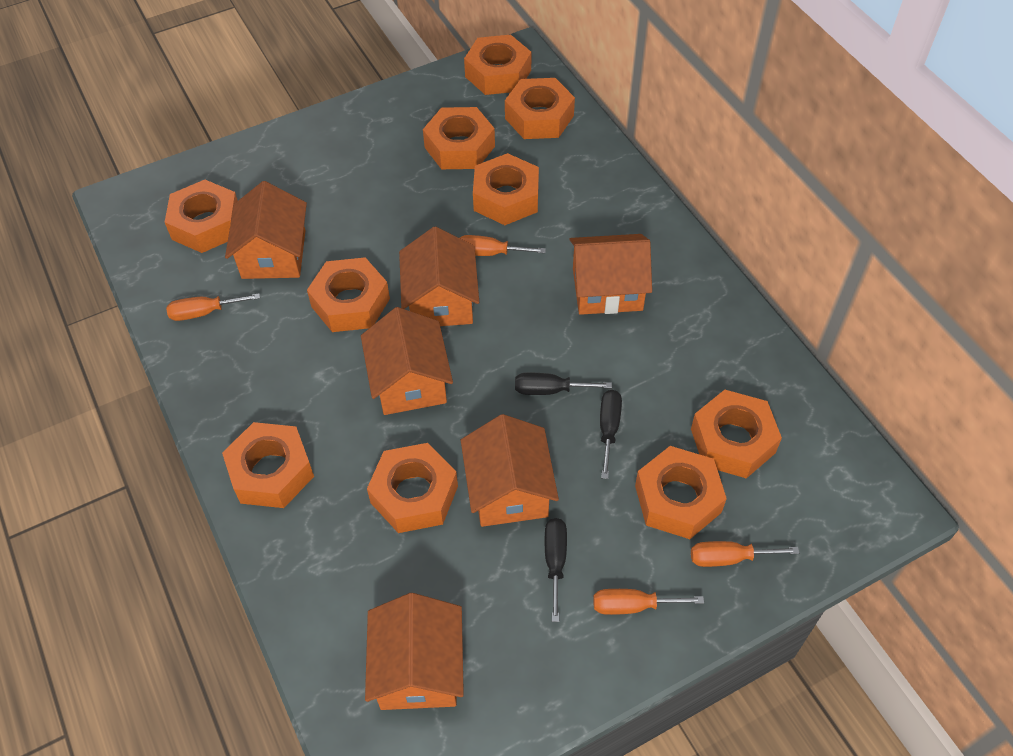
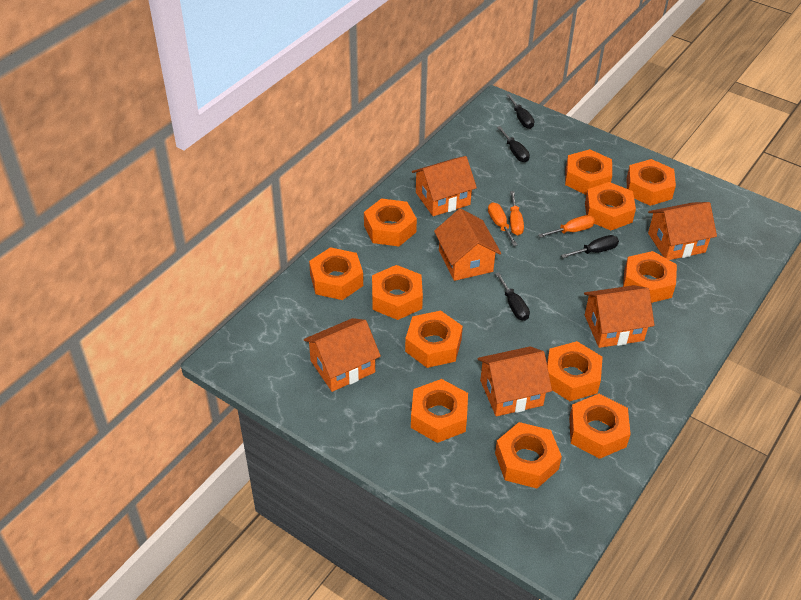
black screwdriver: 3 -> 4
orange nut: 10 -> 12
orange screwdriver: 4 -> 3

